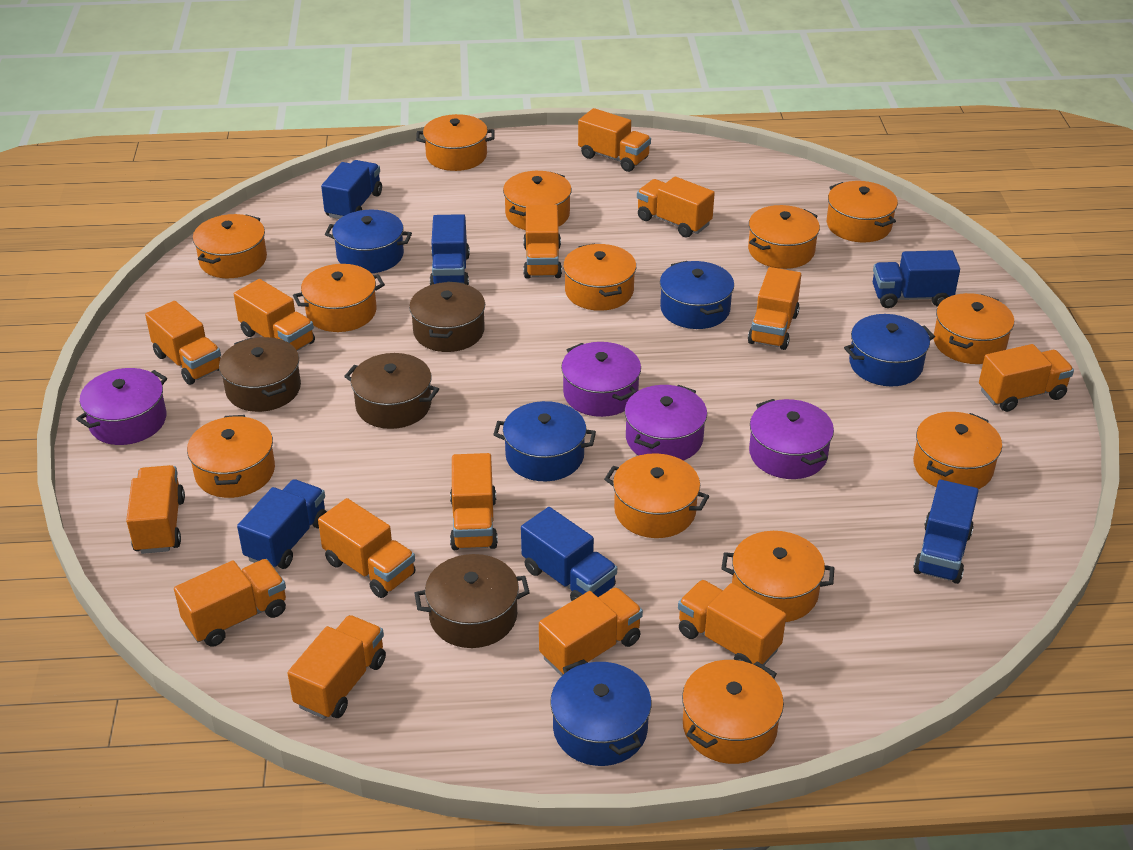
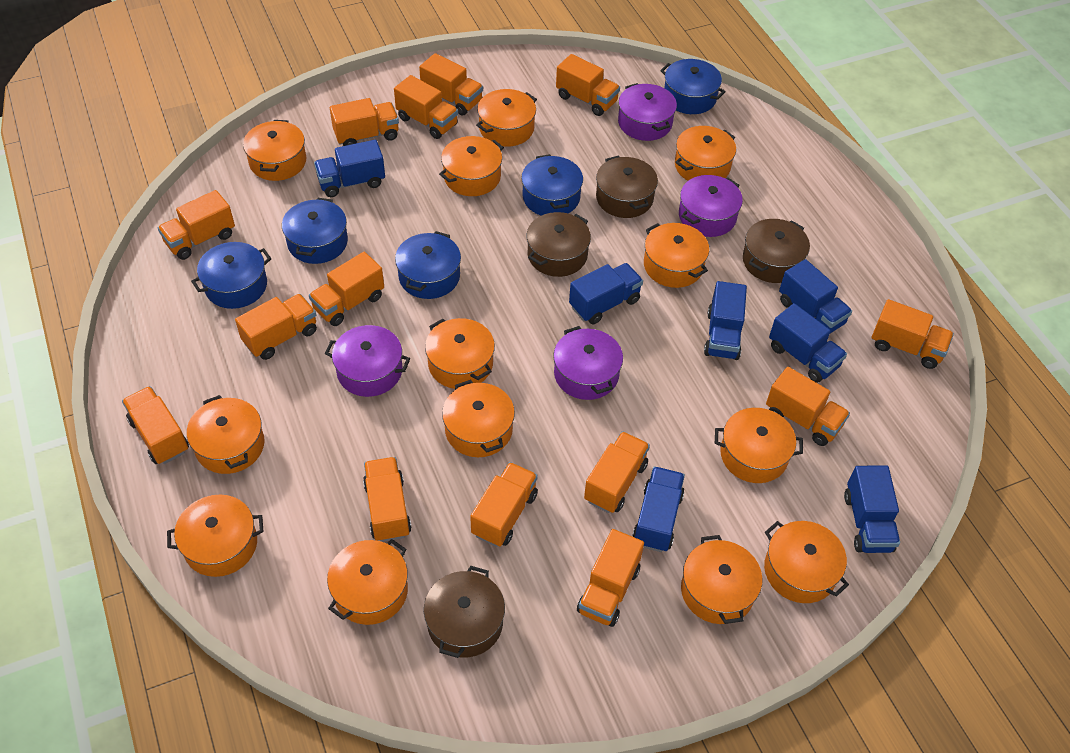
blue truck: 6 -> 7

